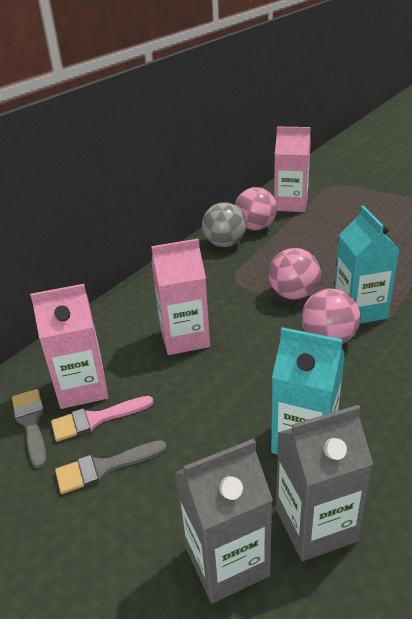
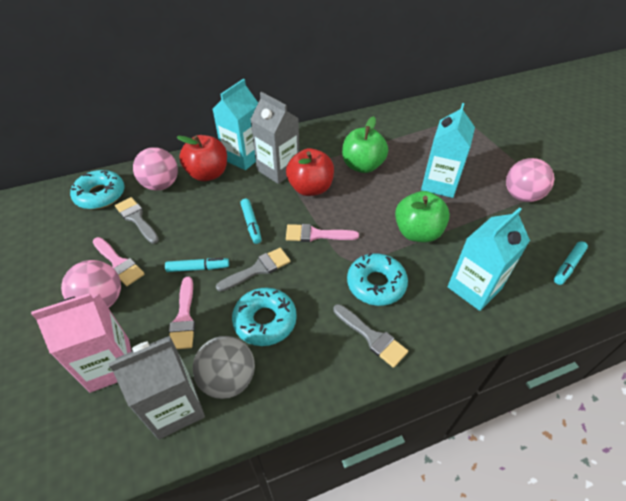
green apple: 0 -> 2
grey brush: 2 -> 3
pink brush: 1 -> 3
pink carton: 3 -> 1
red apple: 0 -> 2
turquoise carton: 2 -> 3
turquoise donut: 0 -> 3
turquoise marker: 0 -> 3

